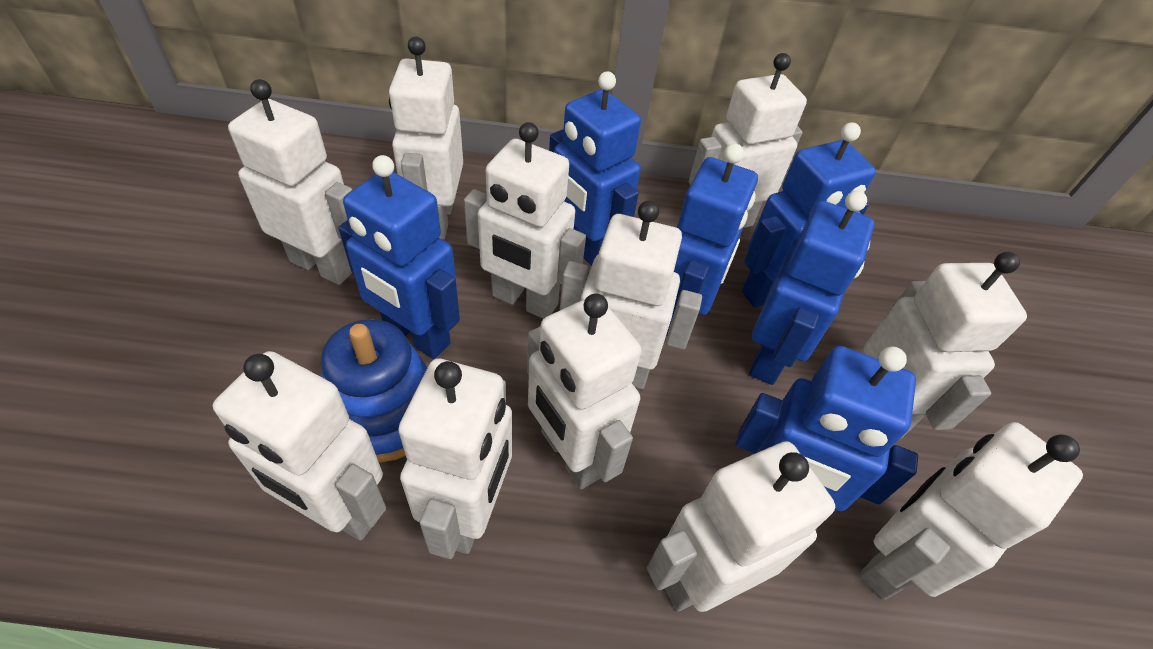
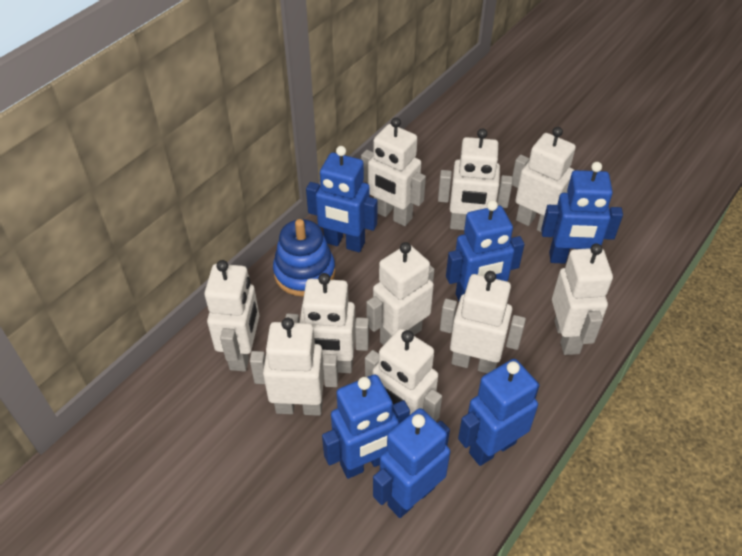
white robot: 11 -> 10

